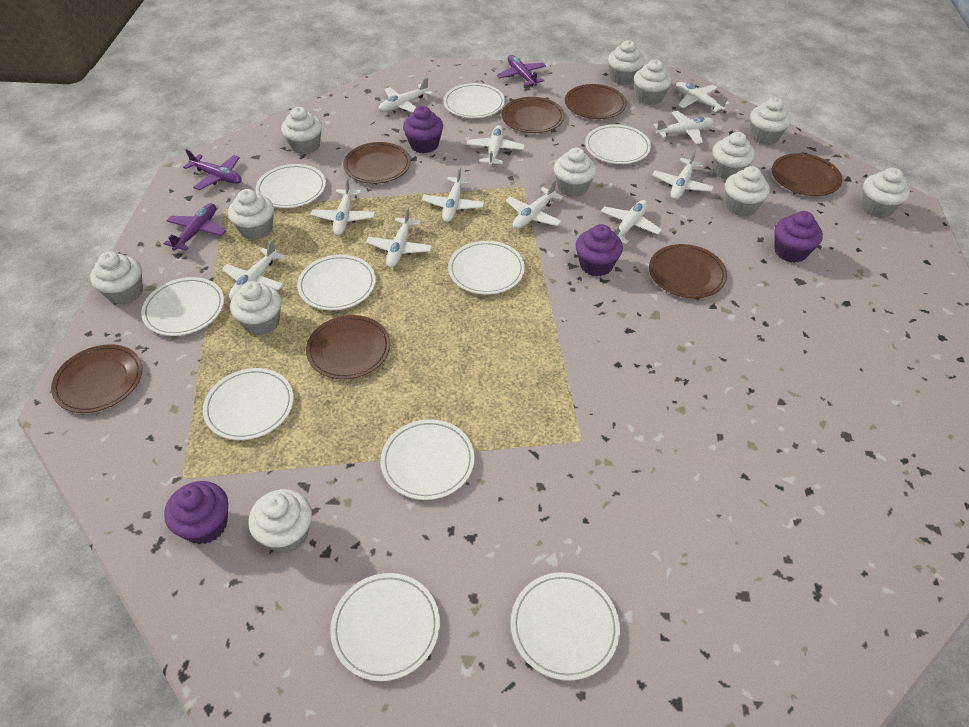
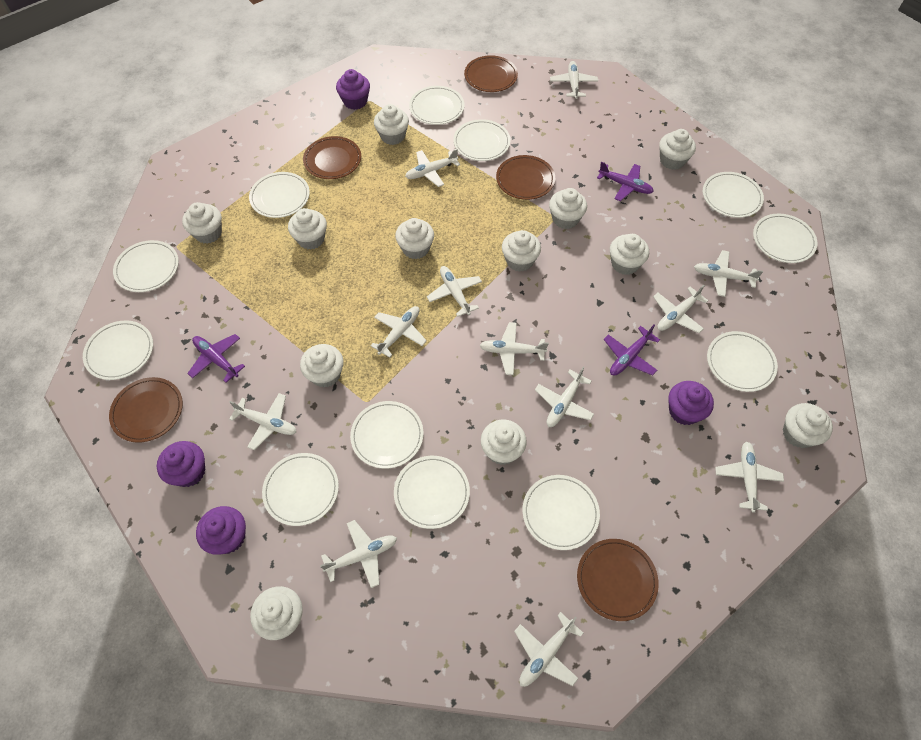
brown plate: 7 -> 5
white plane: 11 -> 12
white plate: 10 -> 12

